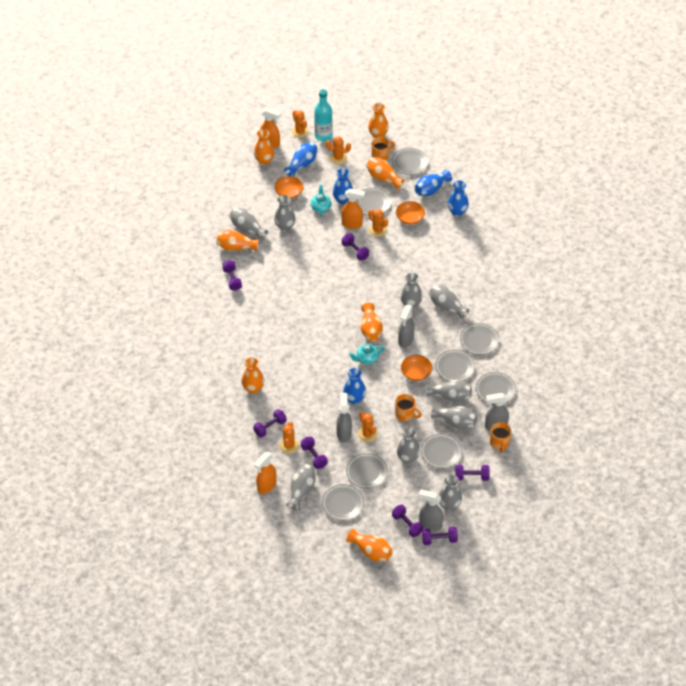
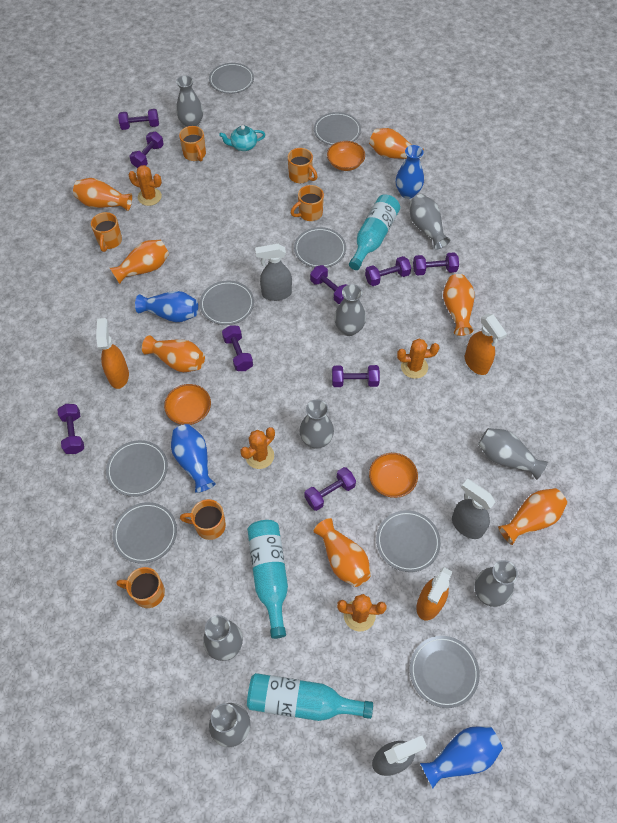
blue vase: 5 -> 4
grey spray bottle: 4 -> 3
grey vase: 9 -> 8
orange cactus: 5 -> 4
orange mug: 3 -> 6
purple dumbbell: 7 -> 9
turquoise bottle: 1 -> 3
turquoise teapot: 2 -> 1

